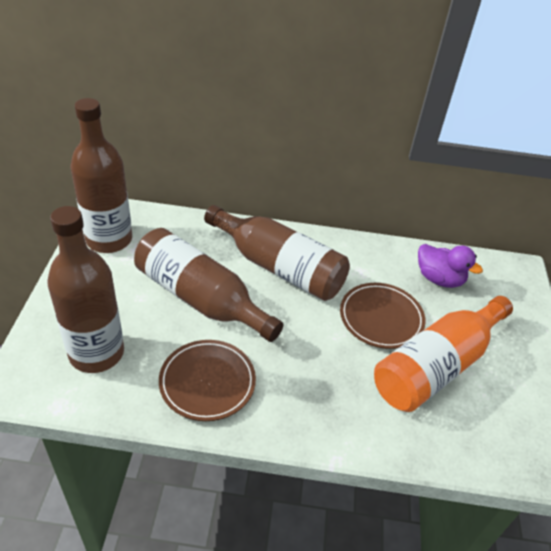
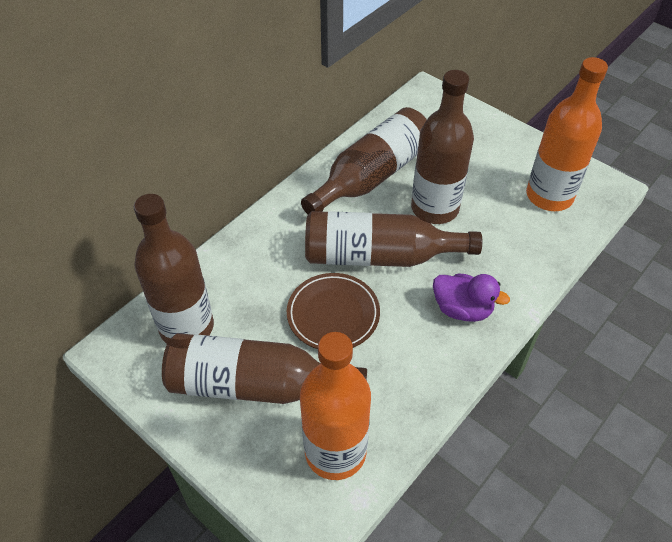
brown bottle: 4 -> 5
brown plate: 2 -> 1
orange bottle: 1 -> 2

